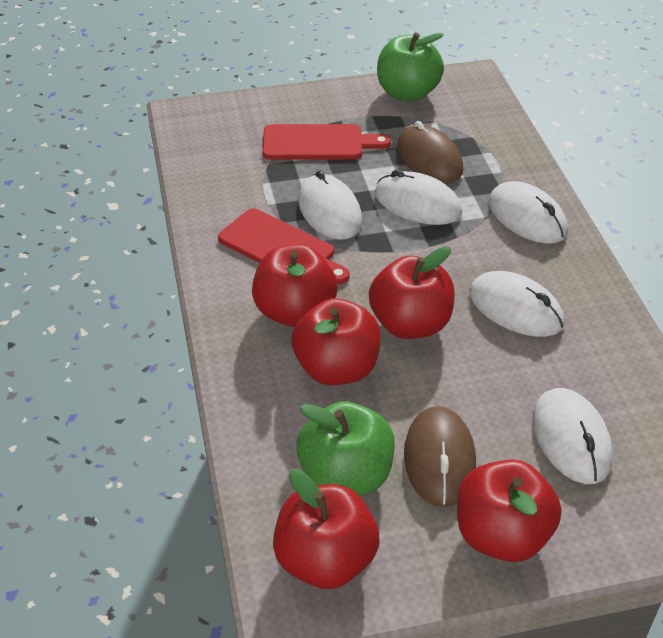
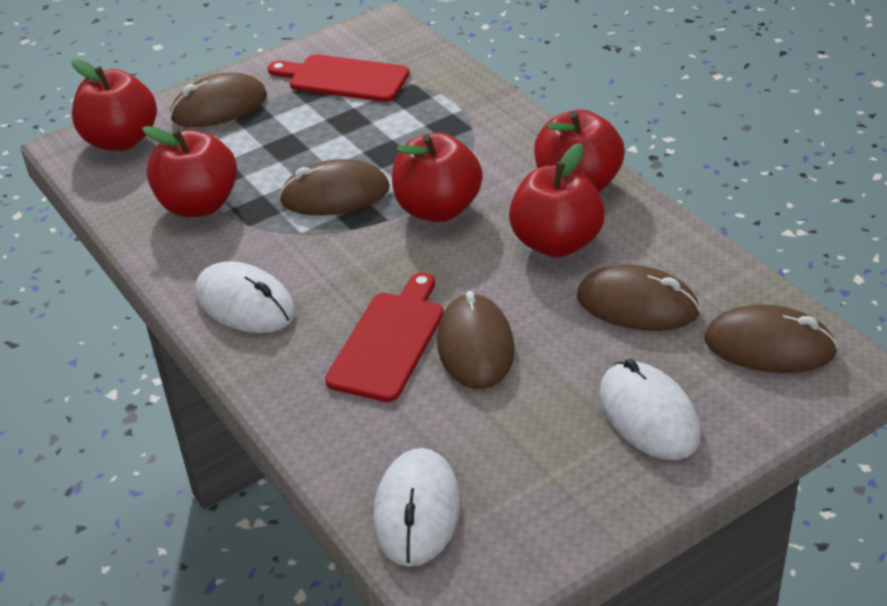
brown mouse: 2 -> 5
green apple: 2 -> 0
white mouse: 5 -> 3

